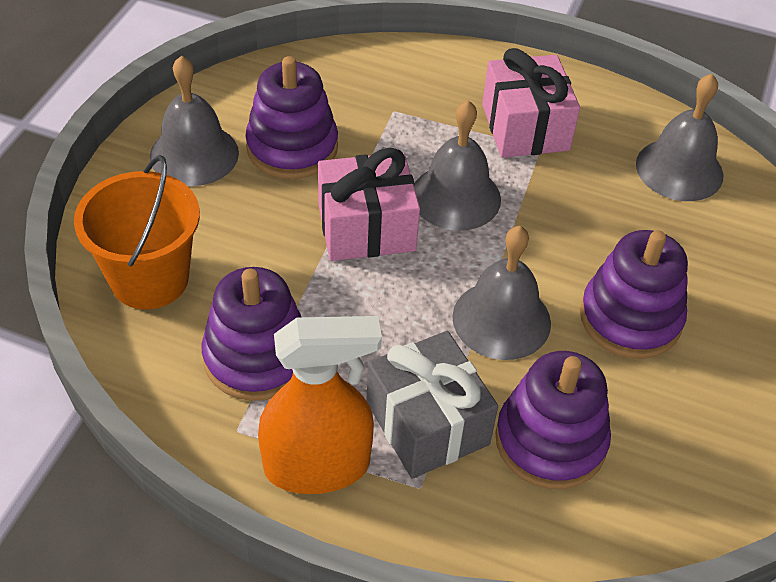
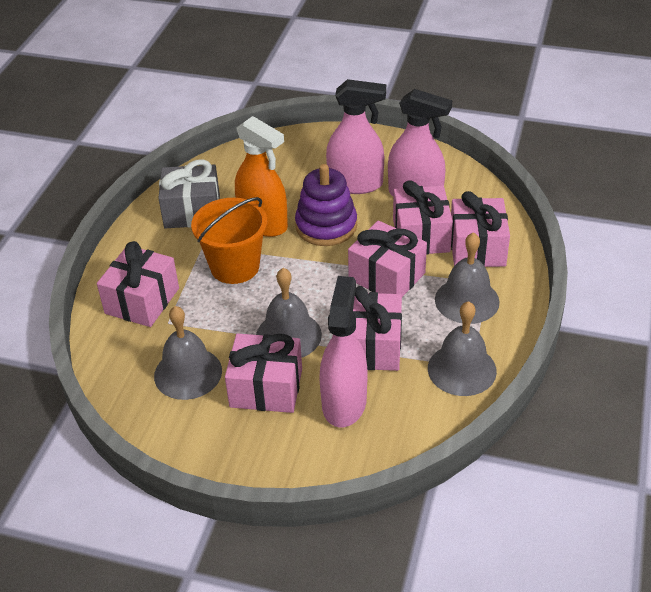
pink gift: 2 -> 6
pink spray bottle: 0 -> 3
purple stacking toy: 4 -> 1

